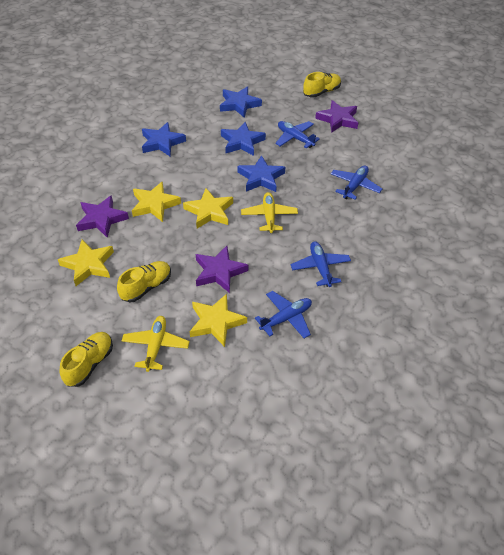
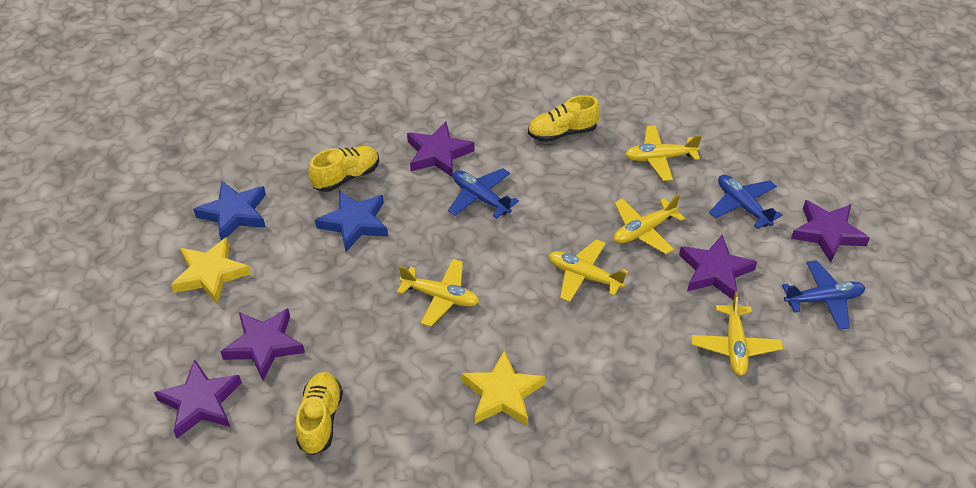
blue plane: 4 -> 3
blue star: 4 -> 2
purple star: 3 -> 5
yellow plane: 2 -> 5
yellow star: 4 -> 2

